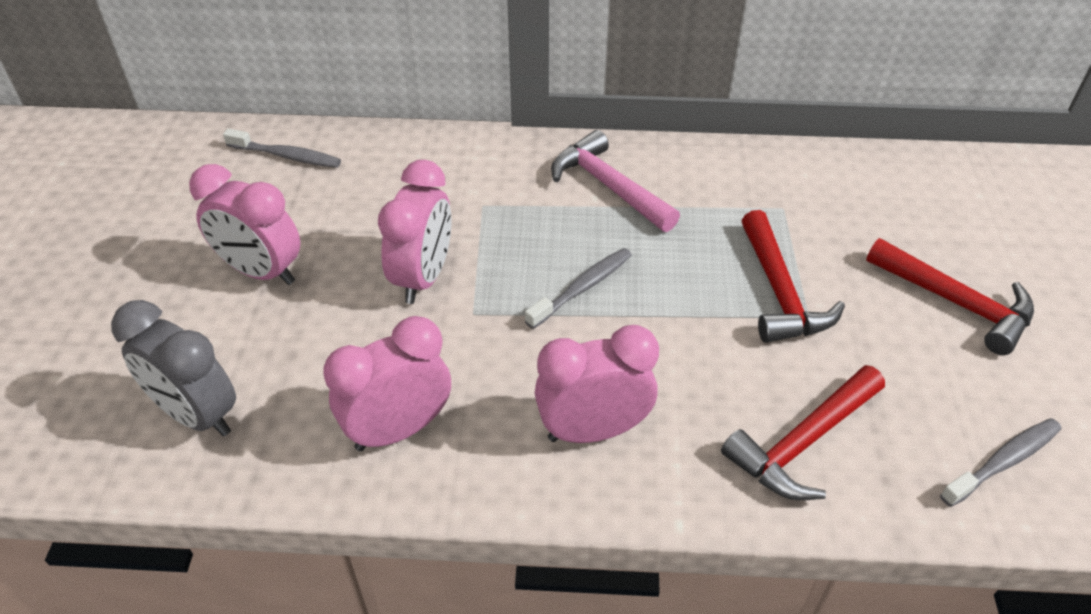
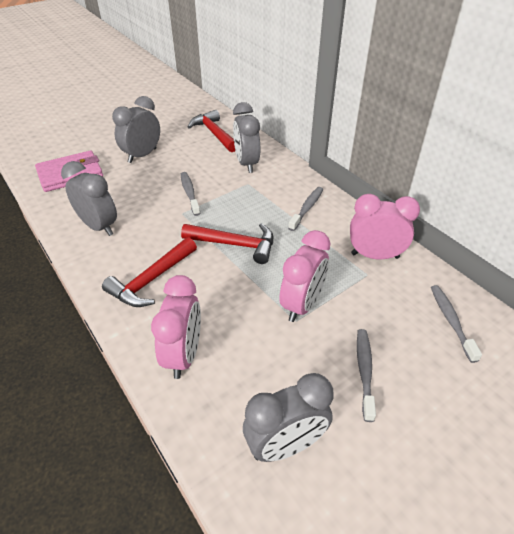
grey clock: 1 -> 4
grey toothbrush: 3 -> 4
pink clock: 4 -> 3
pink hammer: 1 -> 0
pink wallet: 0 -> 1

